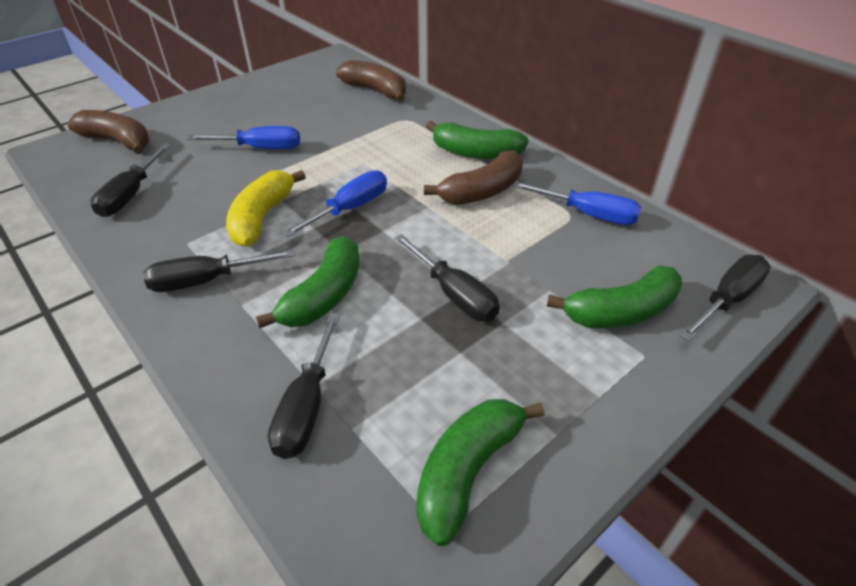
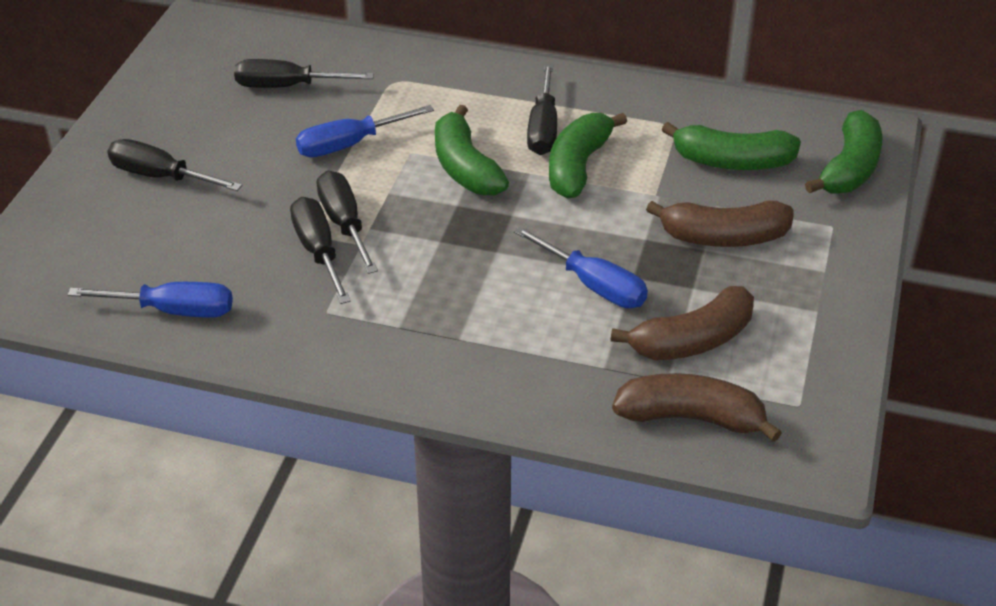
yellow banana: 1 -> 0

